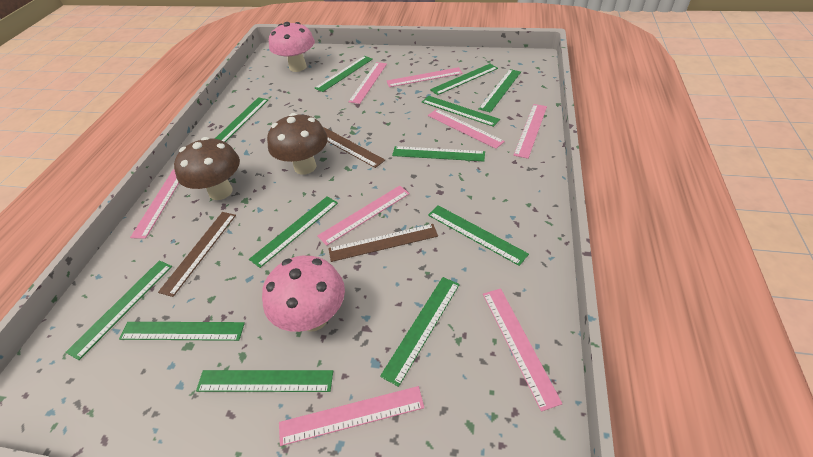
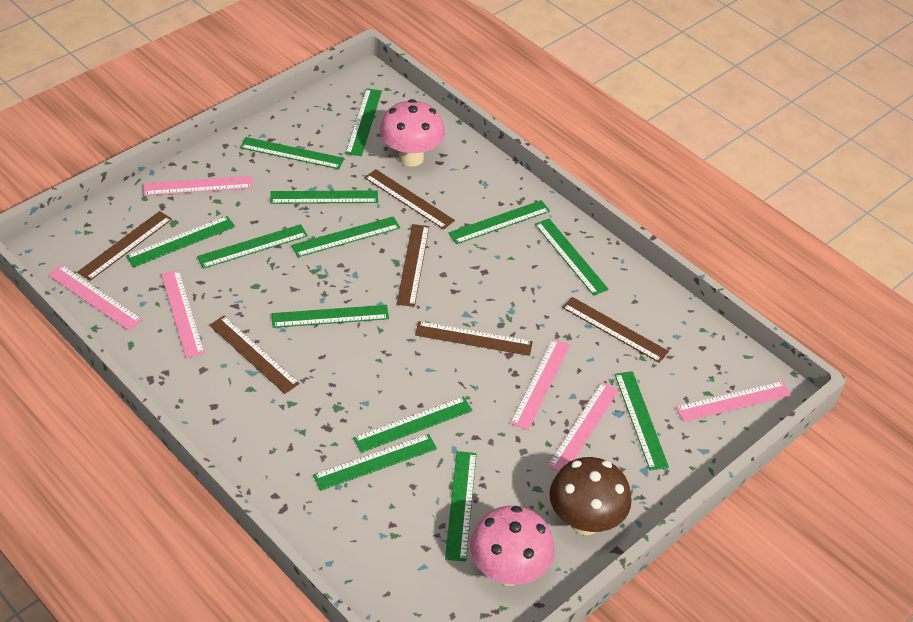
brown mushroom: 2 -> 1
brown ruler: 3 -> 6
green ruler: 12 -> 13
pink ruler: 8 -> 6

